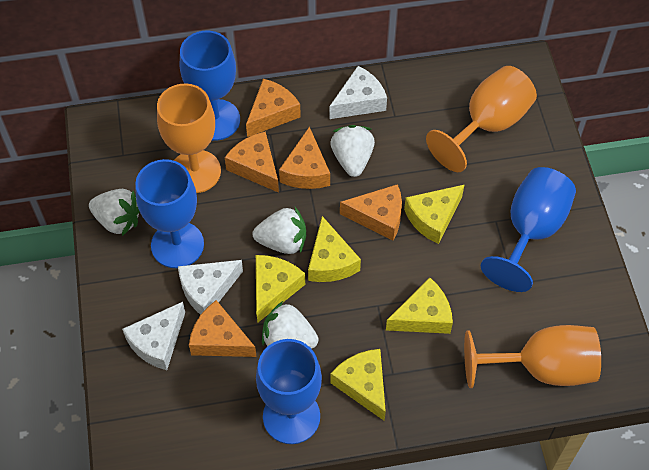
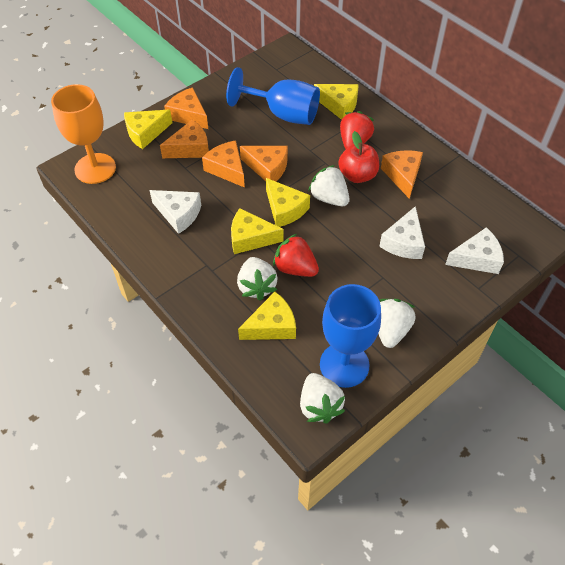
blue goblet: 4 -> 2
orange goblet: 3 -> 1
red apple: 0 -> 1
red strawberry: 0 -> 2

